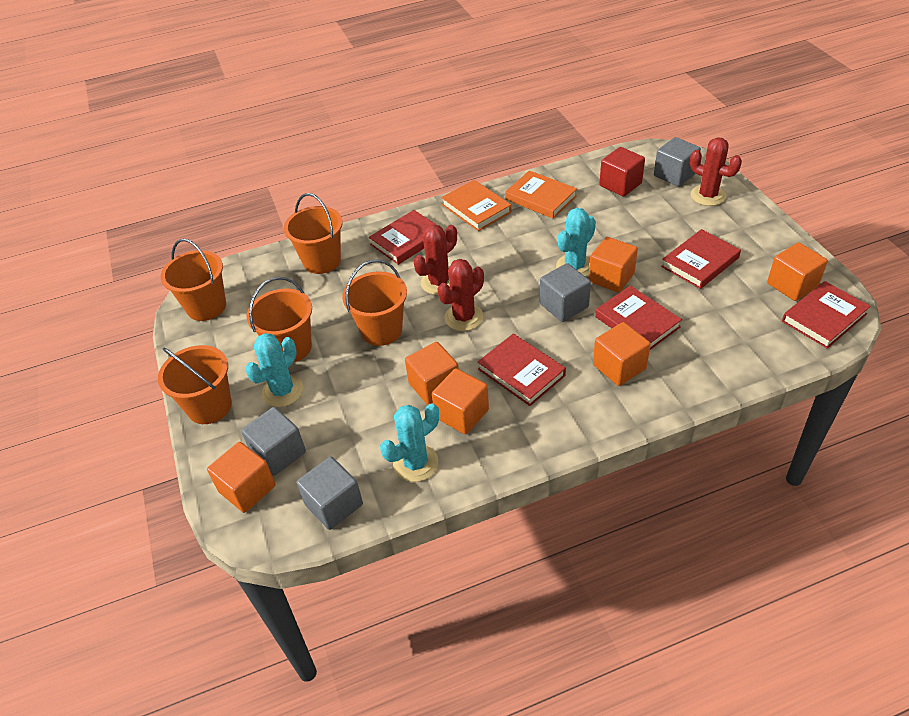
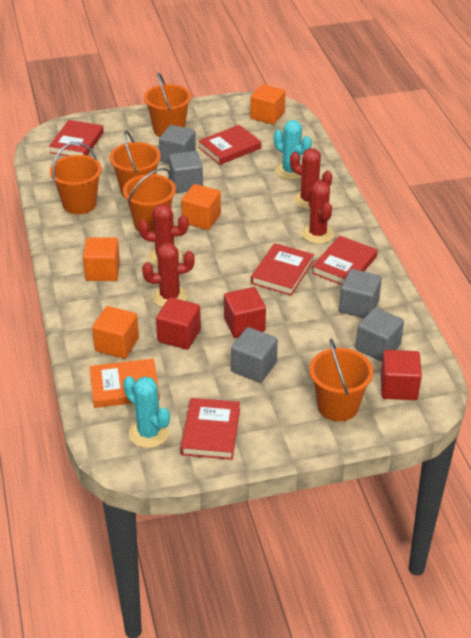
grey cube: 4 -> 5
orange book: 2 -> 1
orange cube: 6 -> 4
red cactus: 3 -> 4
red cube: 1 -> 3
turquoise cactus: 3 -> 2

